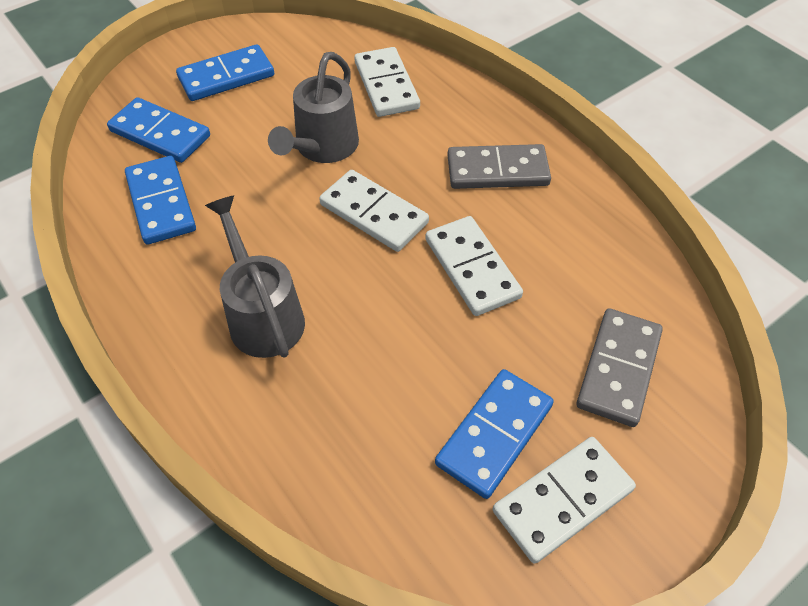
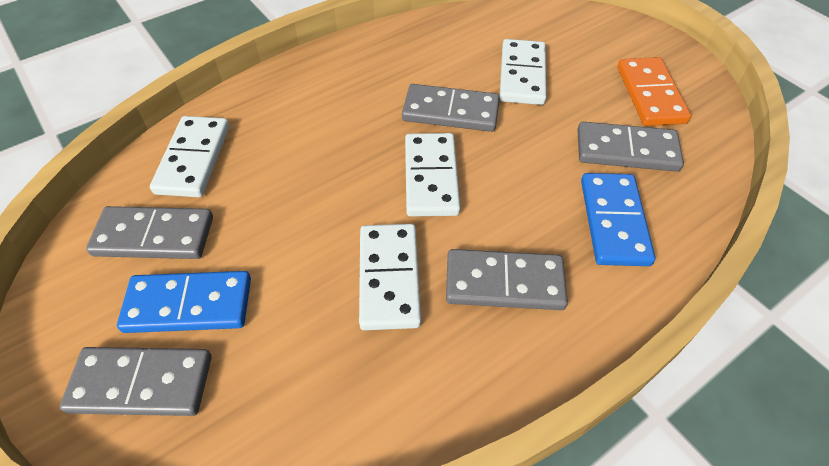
blue domino: 4 -> 2
grey domino: 2 -> 5
grey watering can: 2 -> 0
orange domino: 0 -> 1

